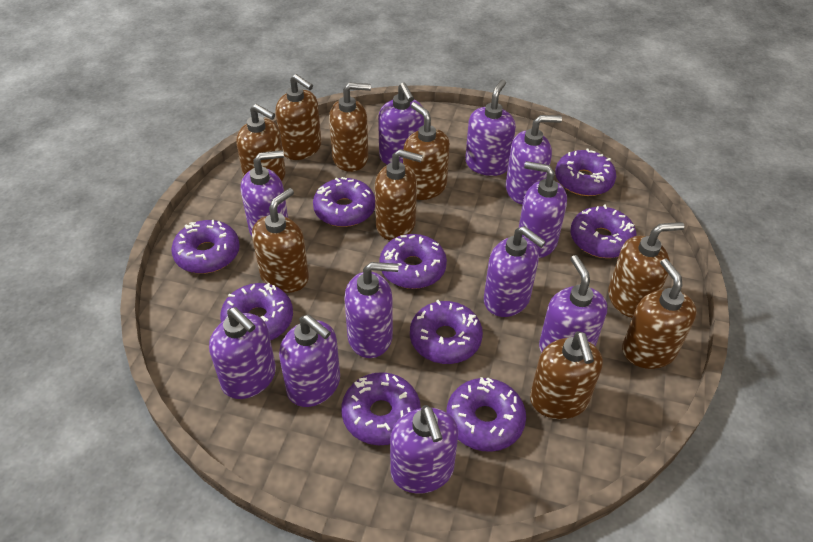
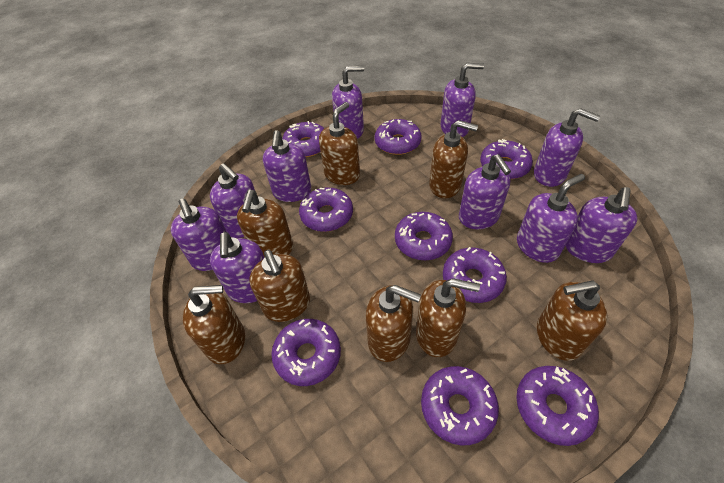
brown soap dispenser: 9 -> 8
purple soap dispenser: 11 -> 10

